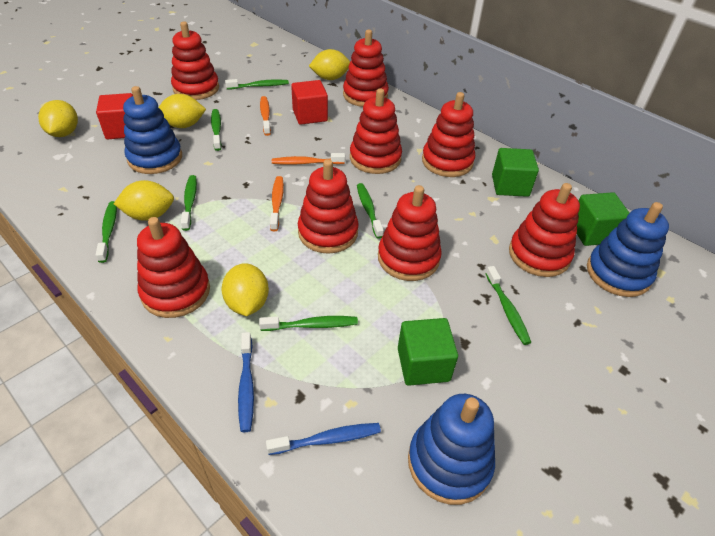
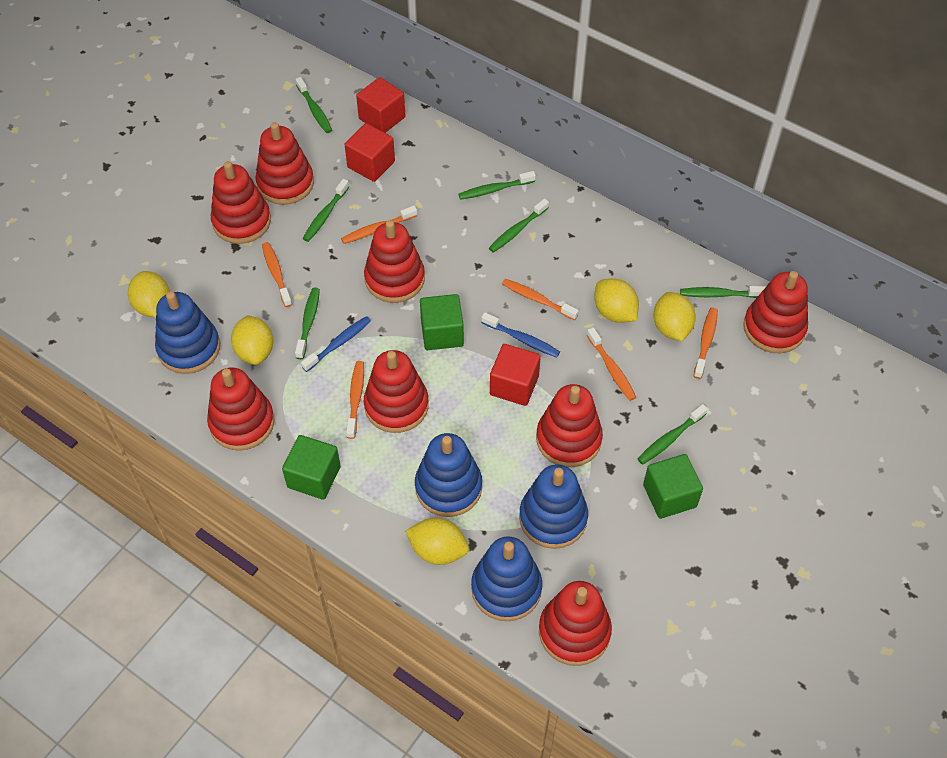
blue stacking toy: 3 -> 4
orange toothbrush: 3 -> 6
red cube: 2 -> 3

